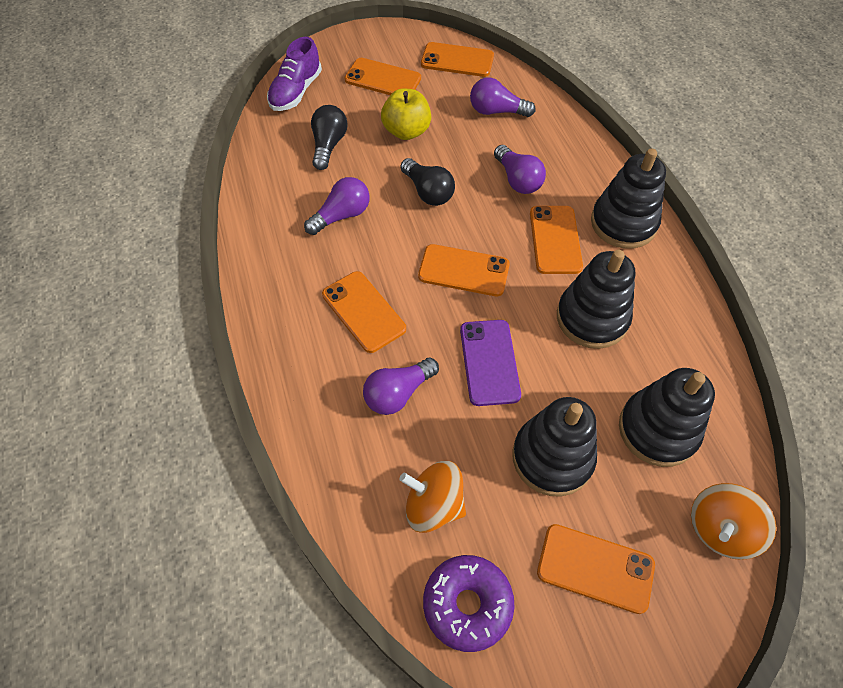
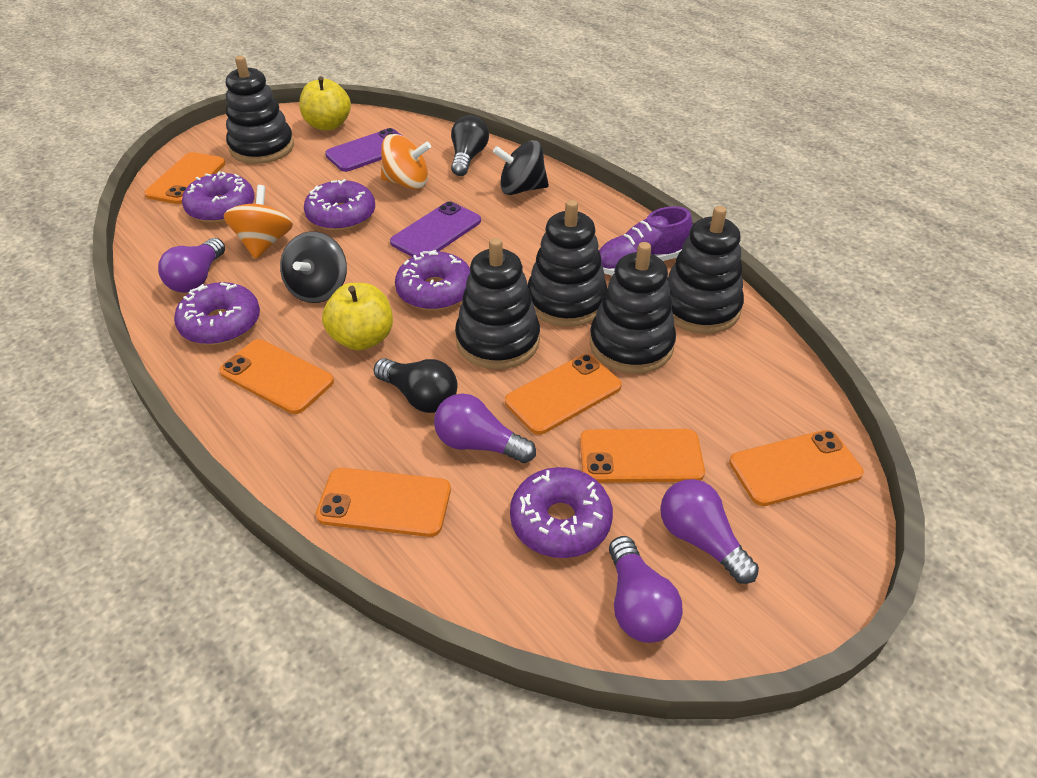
black spinning top: 0 -> 2
black stacking toy: 4 -> 5
purple donut: 1 -> 5
purple phone: 1 -> 2
yellow apple: 1 -> 2

